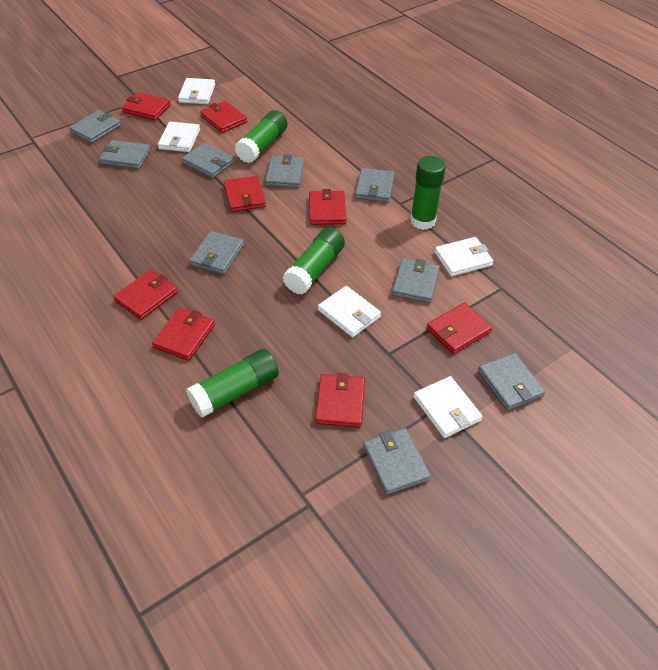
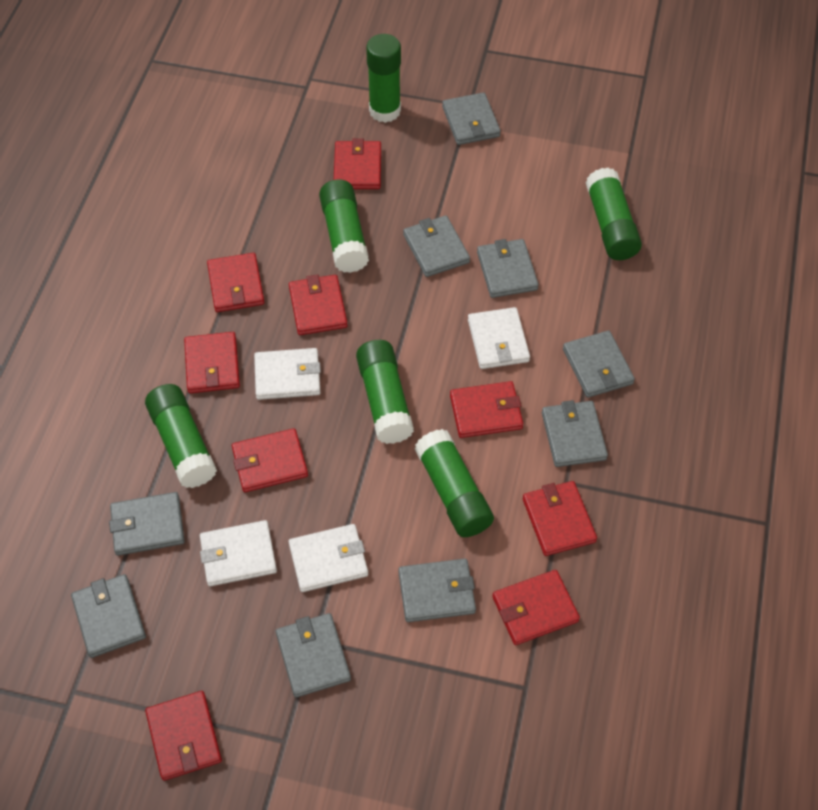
green glue stick: 4 -> 6
red wallet: 8 -> 9
white wallet: 5 -> 4

